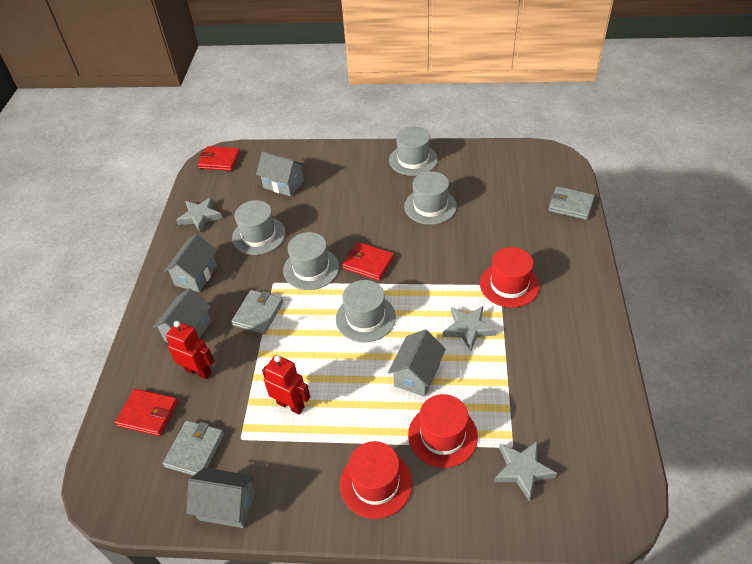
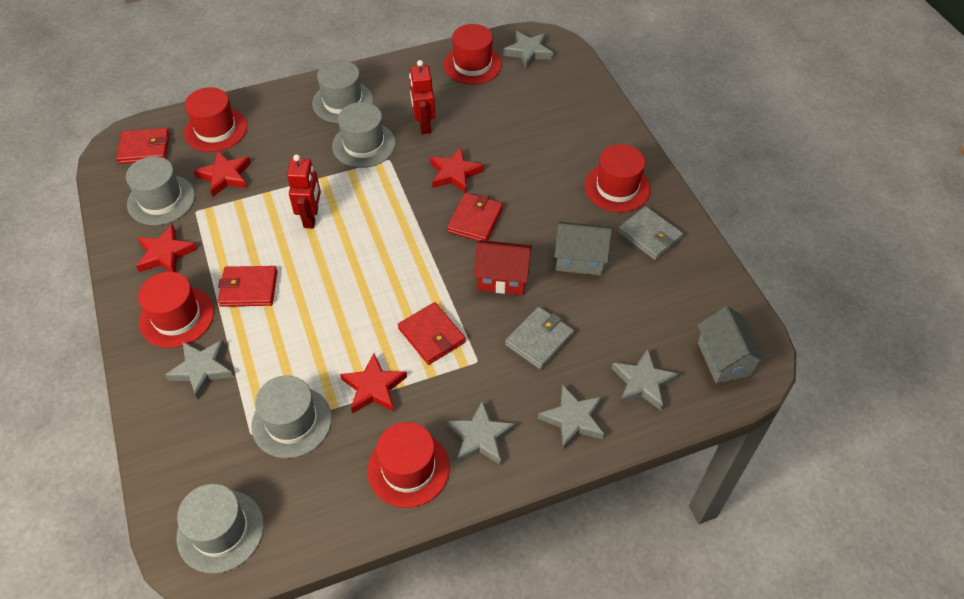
grey house: 5 -> 2
grey star: 3 -> 5
grey wallet: 3 -> 2
red hat: 3 -> 5
red house: 0 -> 1
red star: 0 -> 4
red wallet: 3 -> 4

